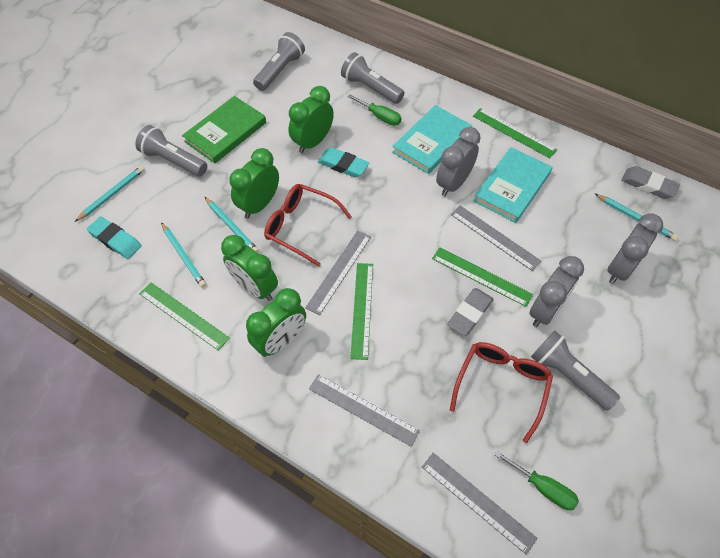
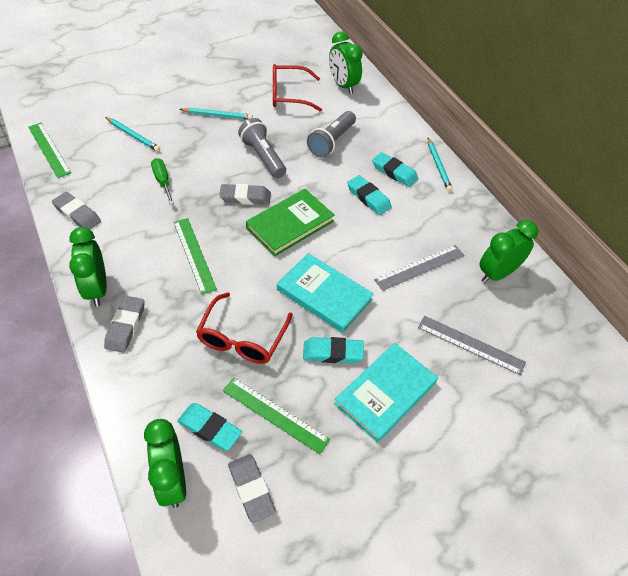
green ruler: 4 -> 3
green screwdriver: 2 -> 1
grey clock: 3 -> 0
grey eraser: 2 -> 4
grey flashlight: 4 -> 2
grey ruler: 4 -> 2
turquoise eraser: 2 -> 4
turquoise pencil: 4 -> 3

